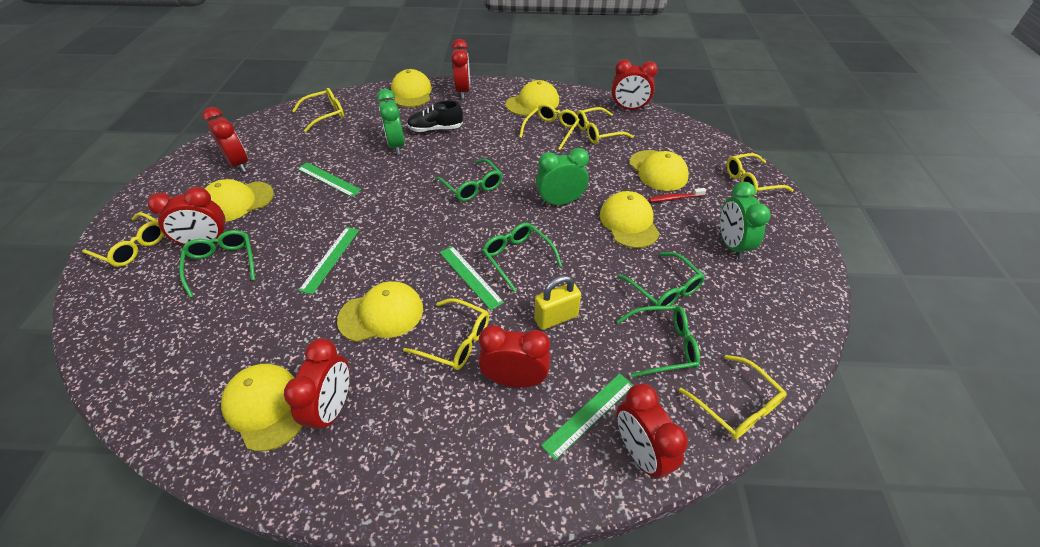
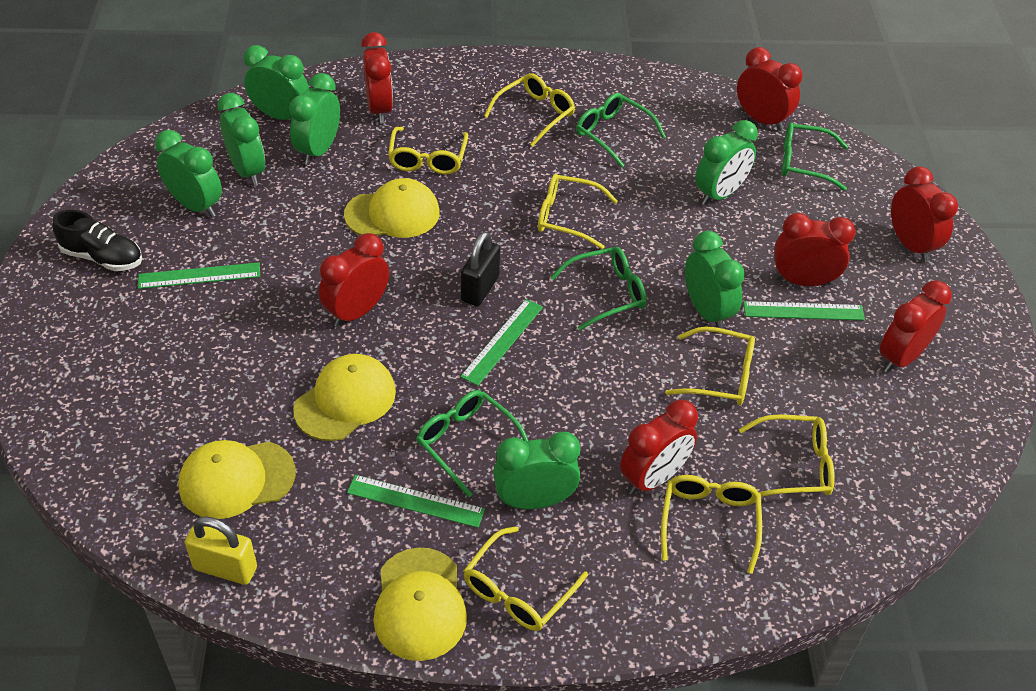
black padlock: 0 -> 1
green clock: 3 -> 7
green glasses: 5 -> 4
red toothbrush: 1 -> 0
yellow cap: 7 -> 4

